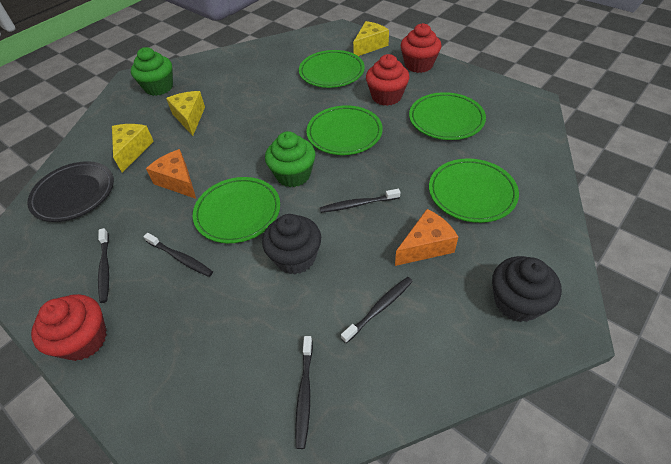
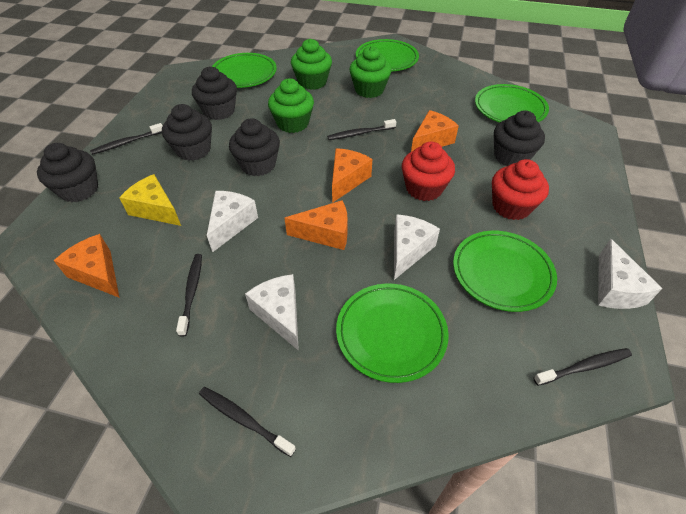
black cupcake: 2 -> 5
black plate: 1 -> 0
green cupcake: 2 -> 3
orange cheese: 2 -> 4
red cupcake: 3 -> 2
white cheese: 0 -> 4
yellow cheese: 3 -> 1

